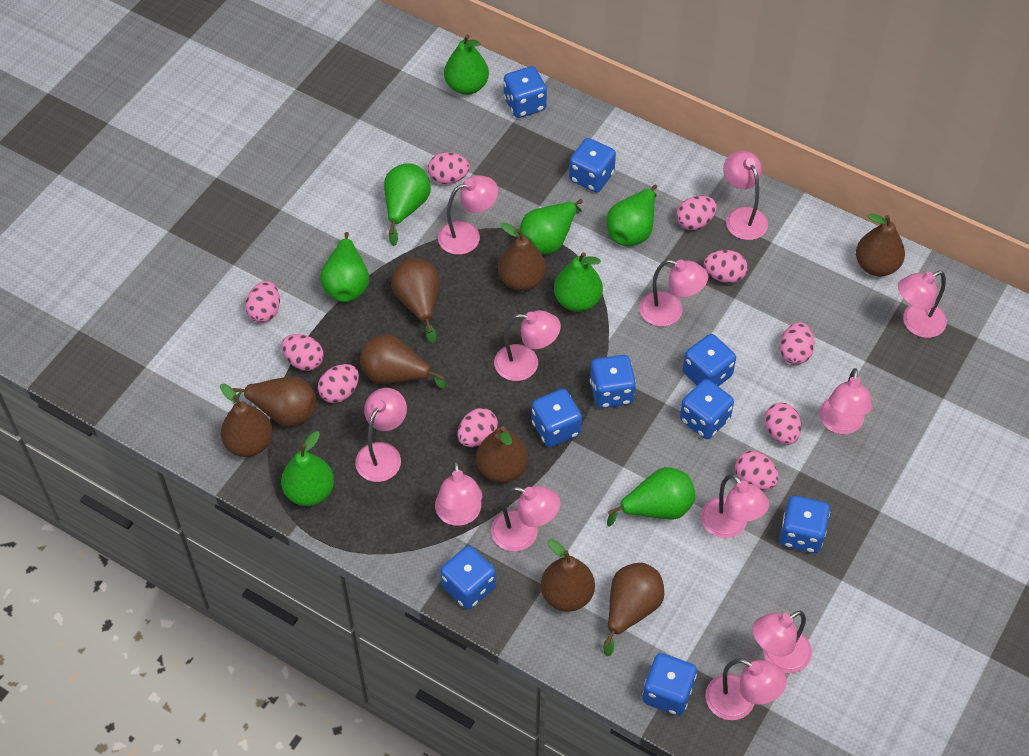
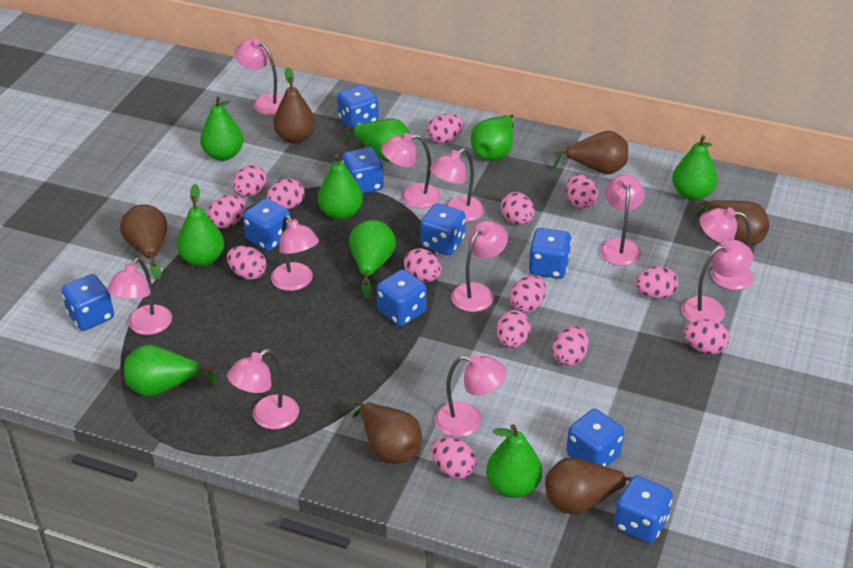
brown pear: 9 -> 6
green pear: 8 -> 9
pink egg: 10 -> 14
pink lamp: 12 -> 11

